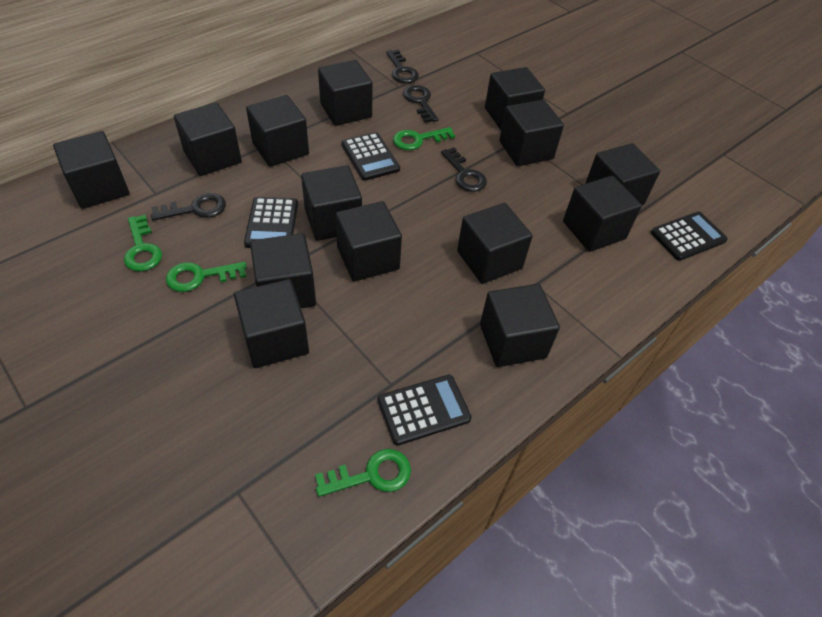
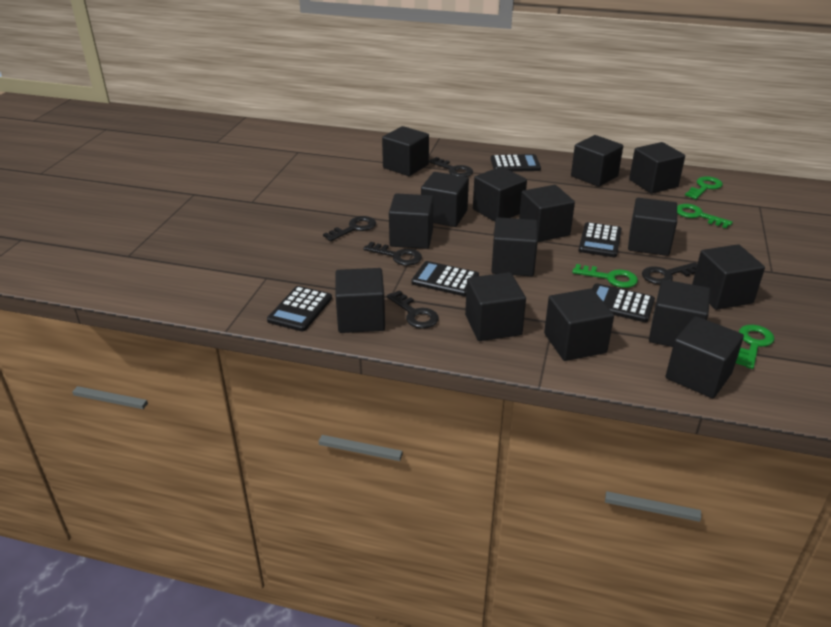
black calculator: 4 -> 5
black cube: 14 -> 15
black key: 4 -> 5

